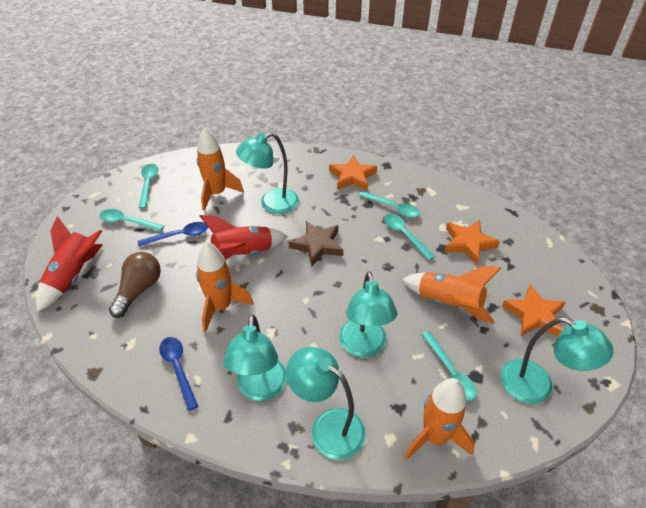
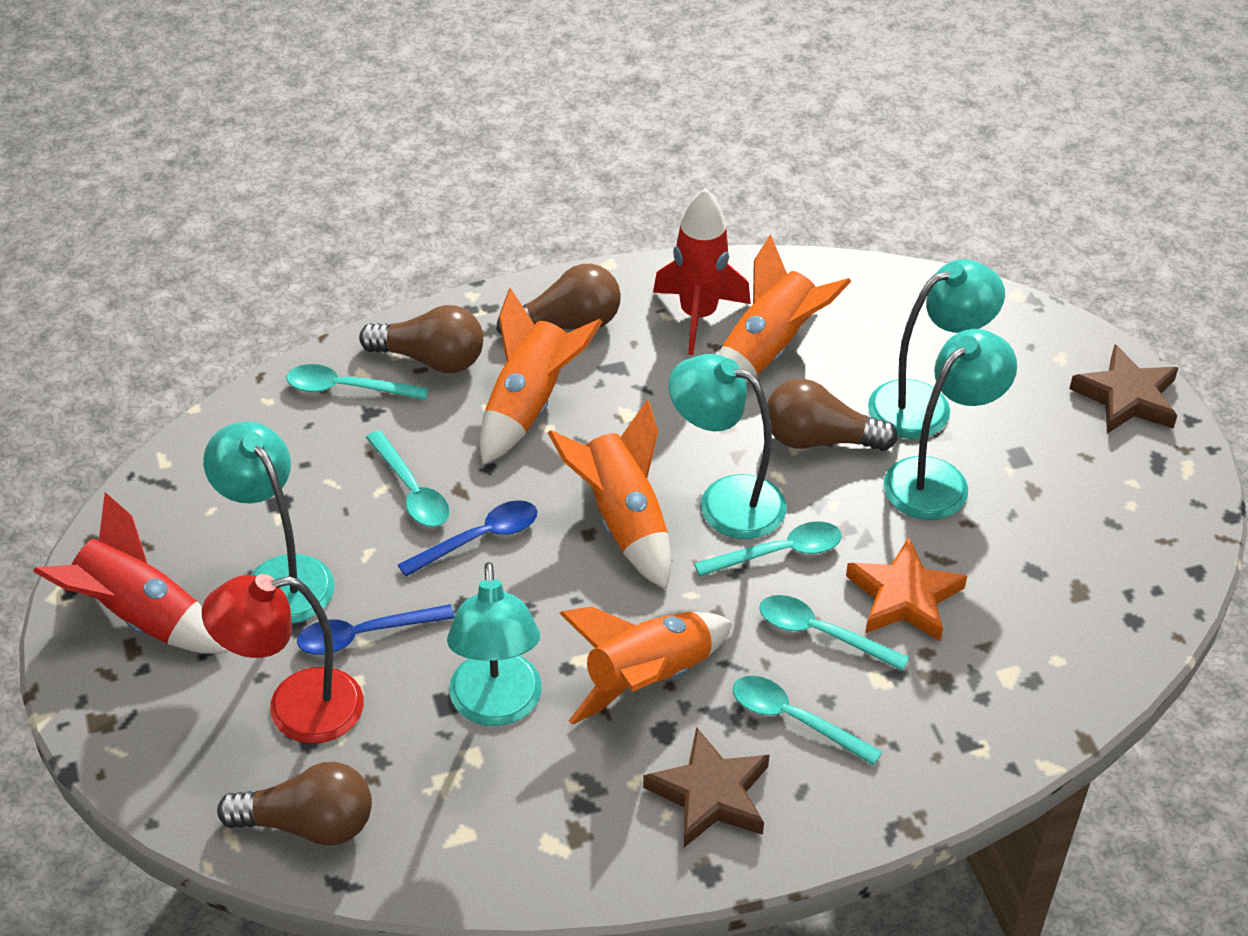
brown light bulb: 1 -> 4
brown star: 1 -> 2
orange star: 3 -> 1
red lamp: 0 -> 1

